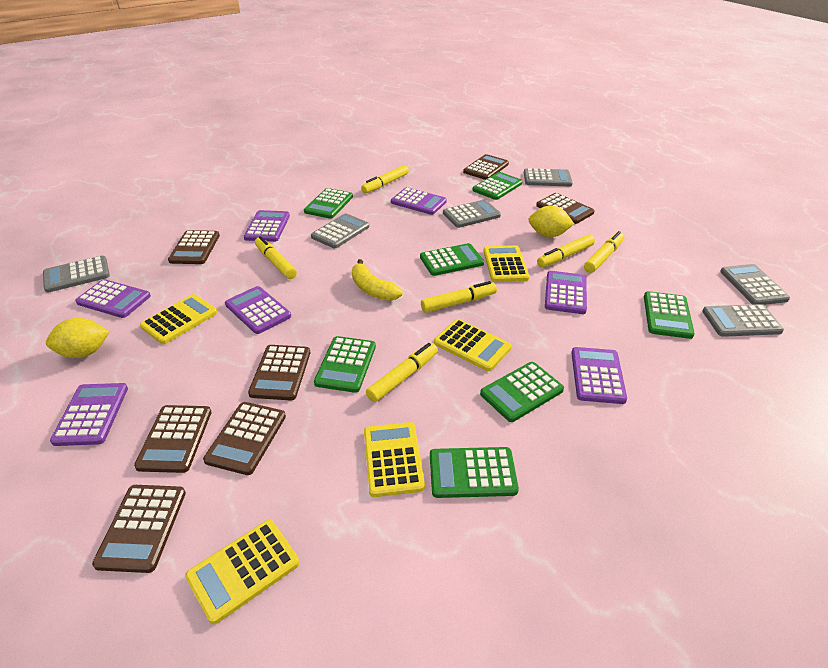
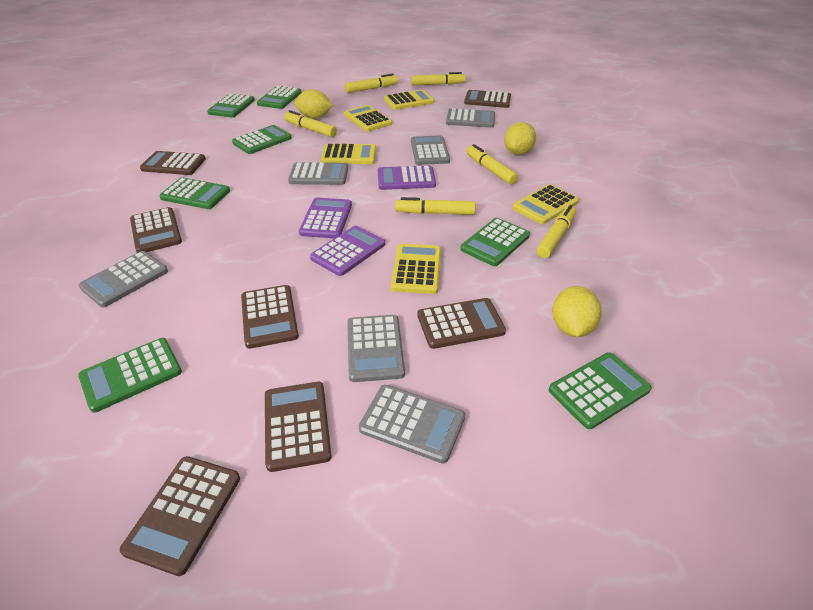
purple calculator: 7 -> 3
yellow banana: 1 -> 0
yellow lemon: 2 -> 3

